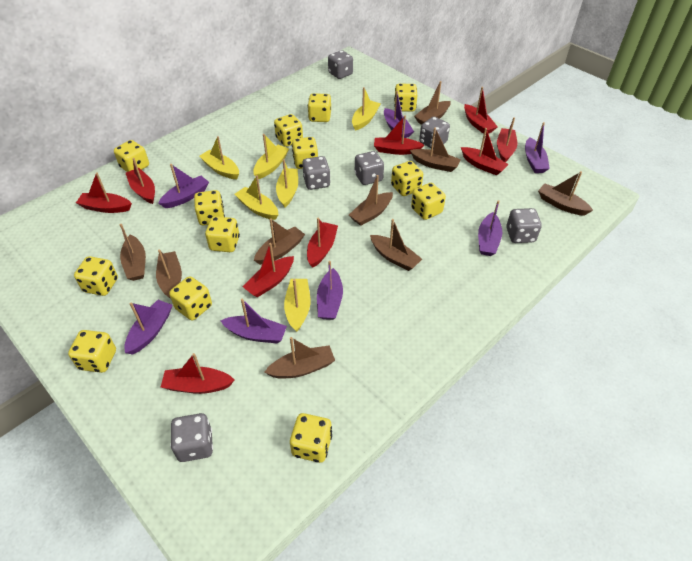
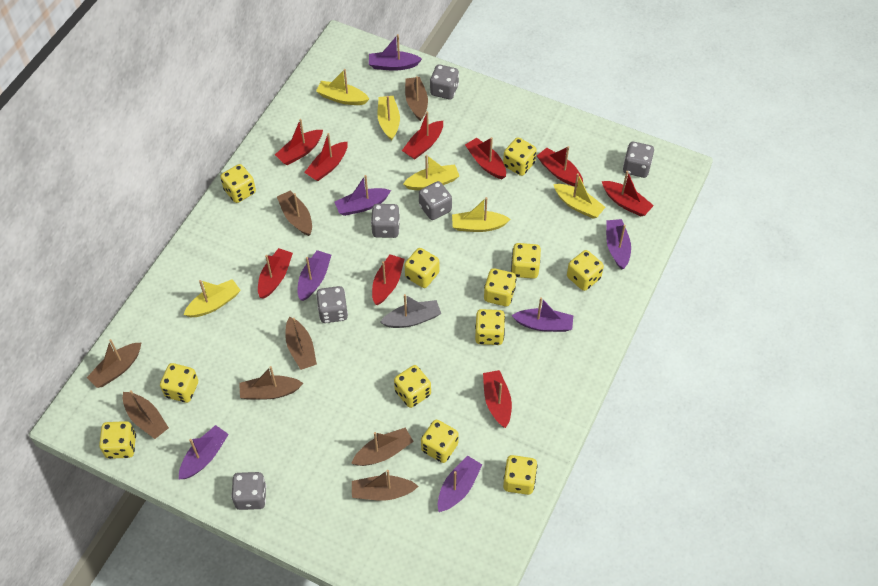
brown boat: 9 -> 8
grey boat: 0 -> 1
yellow dice: 13 -> 12

